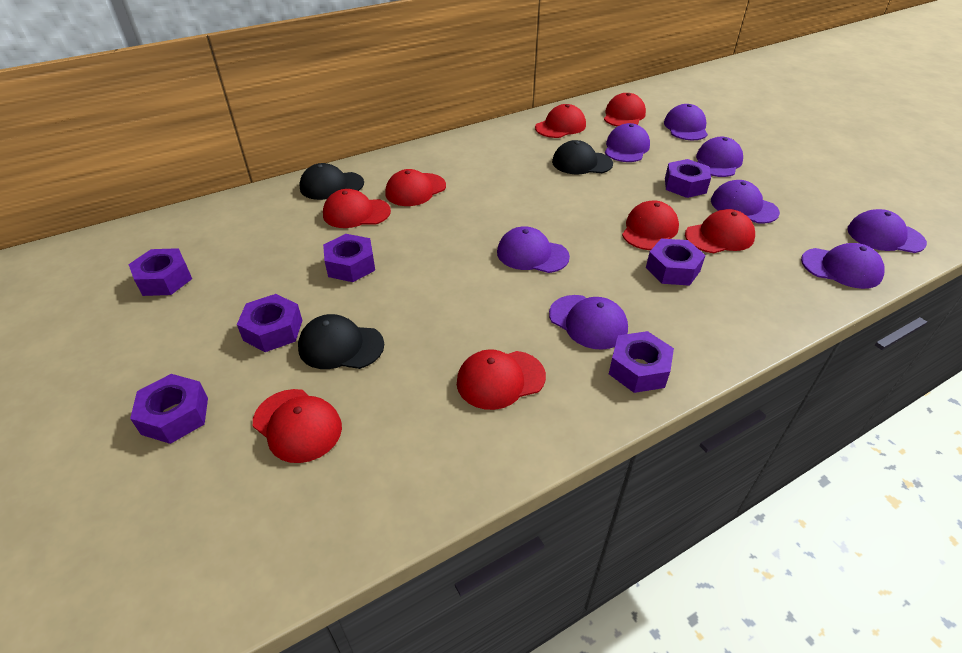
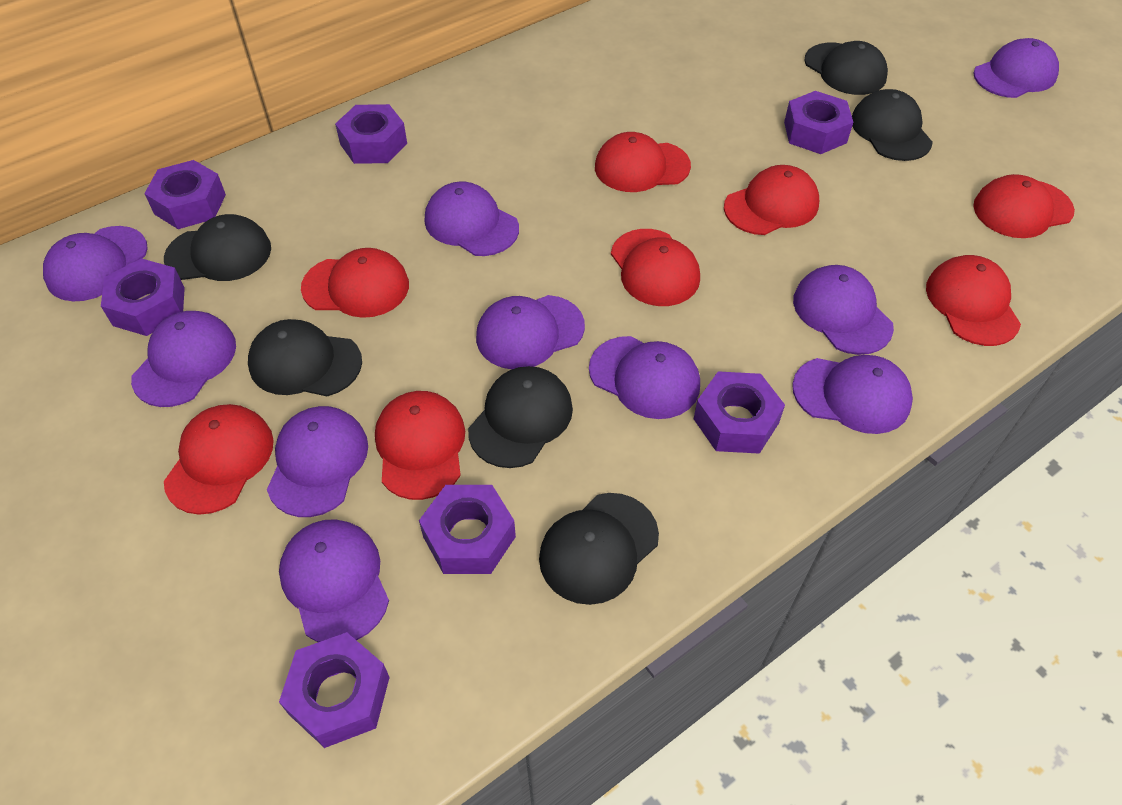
black cap: 3 -> 6
purple cap: 8 -> 10

